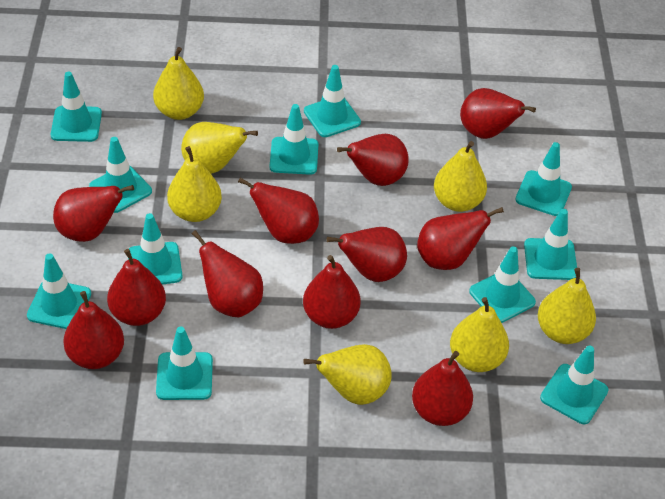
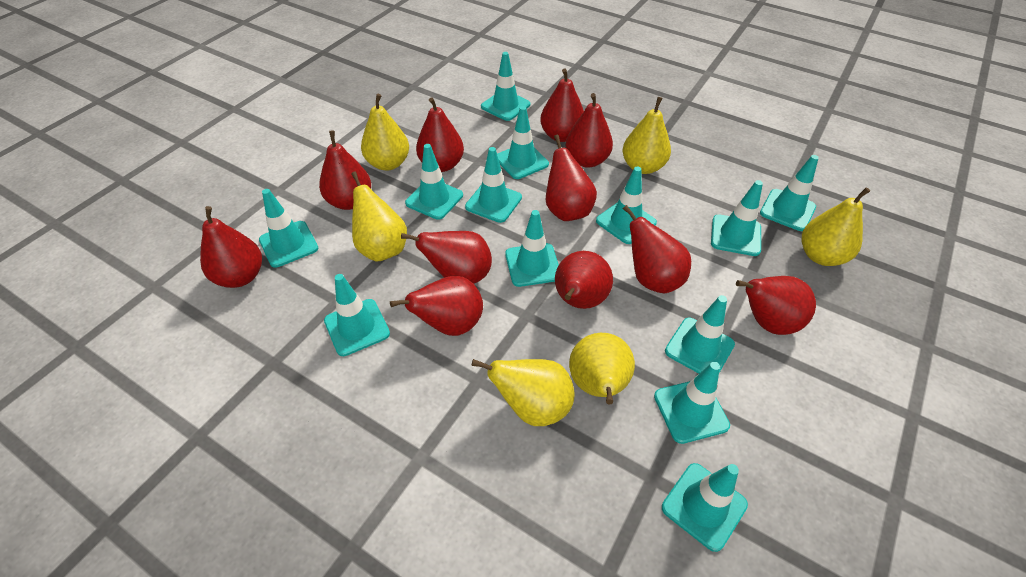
turquoise traffic cone: 11 -> 13
yellow pear: 7 -> 6

